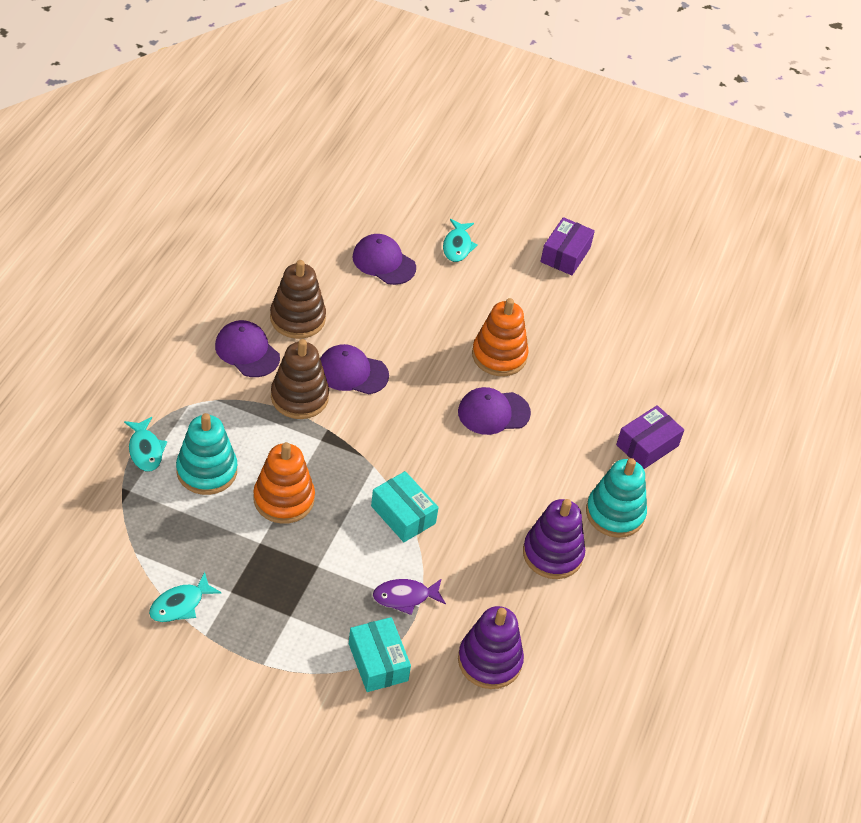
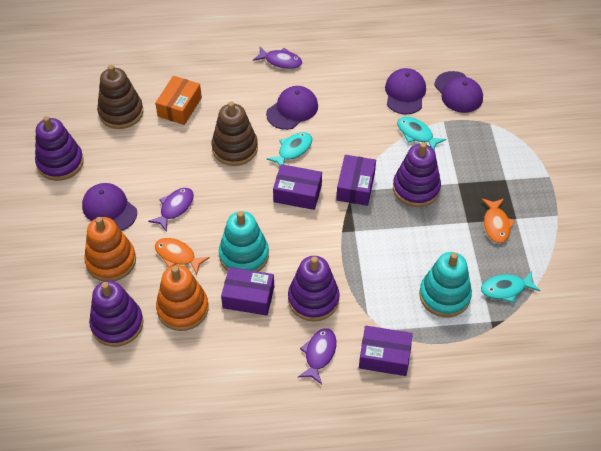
orange box: 0 -> 1
orange fish: 0 -> 2
purple box: 2 -> 4
purple fish: 1 -> 3
purple stacking toy: 2 -> 4
turquoise box: 2 -> 0

